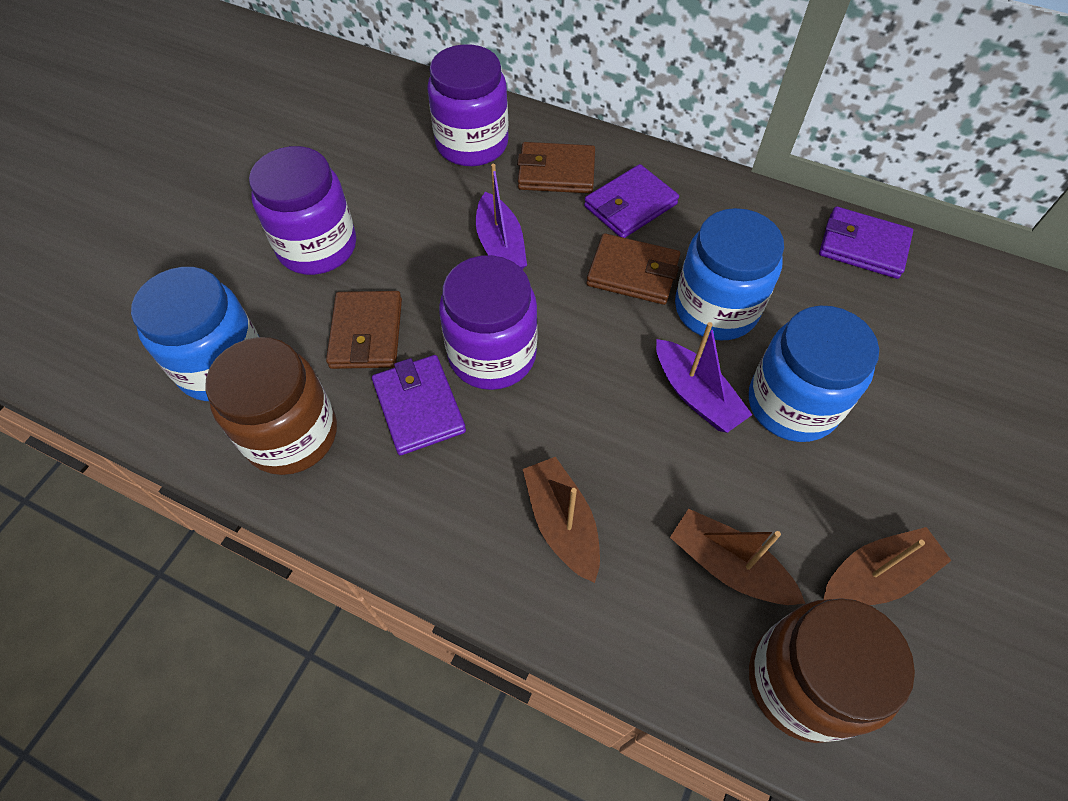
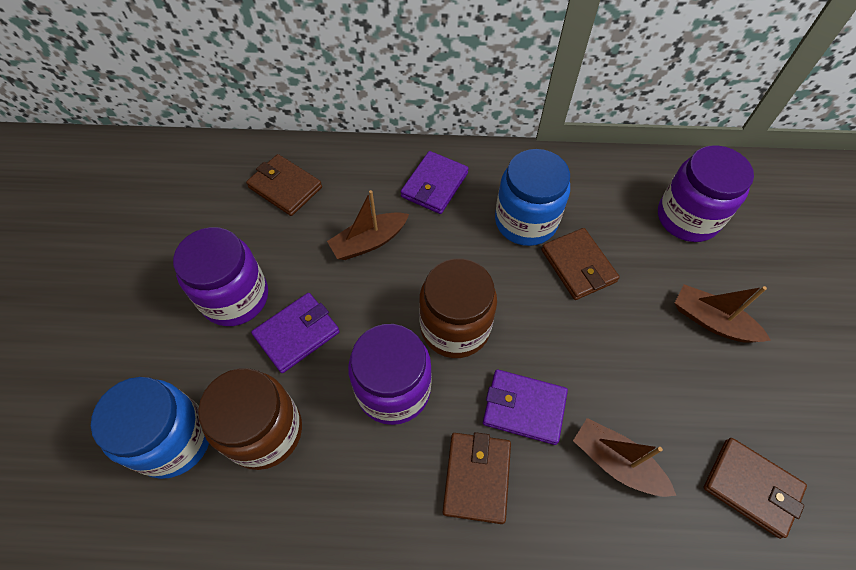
blue jar: 3 -> 2
brown wallet: 3 -> 4
purple boat: 2 -> 0

